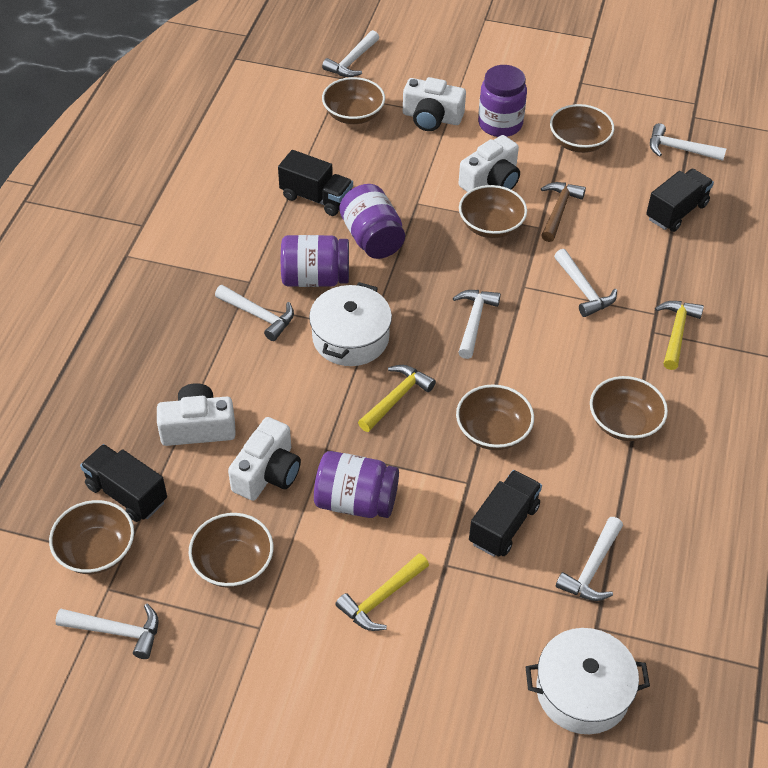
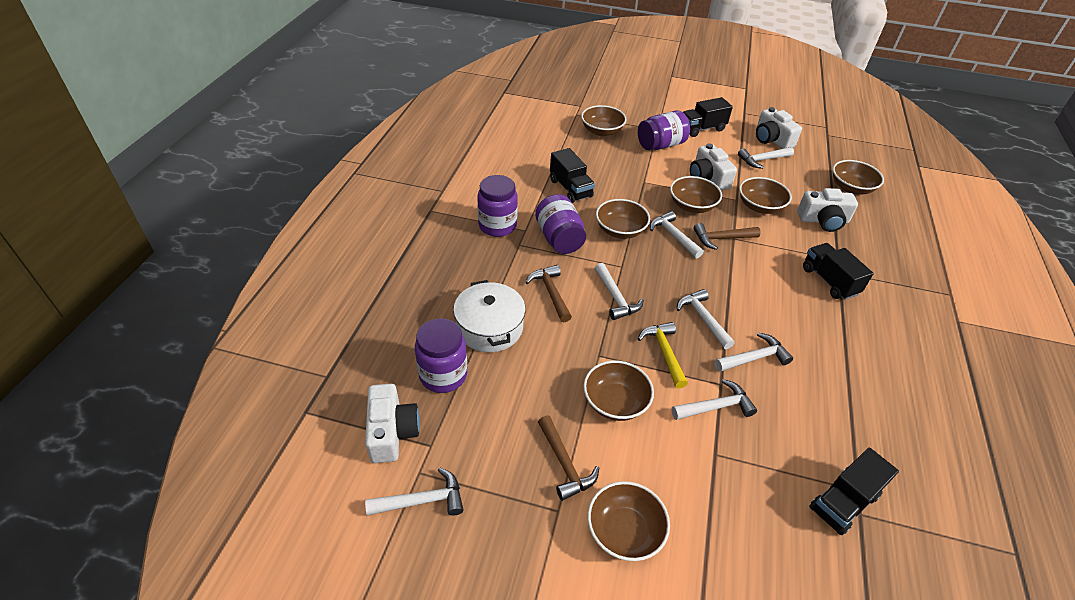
brown hammer: 1 -> 3
white pot: 2 -> 1
yellow hammer: 3 -> 1

